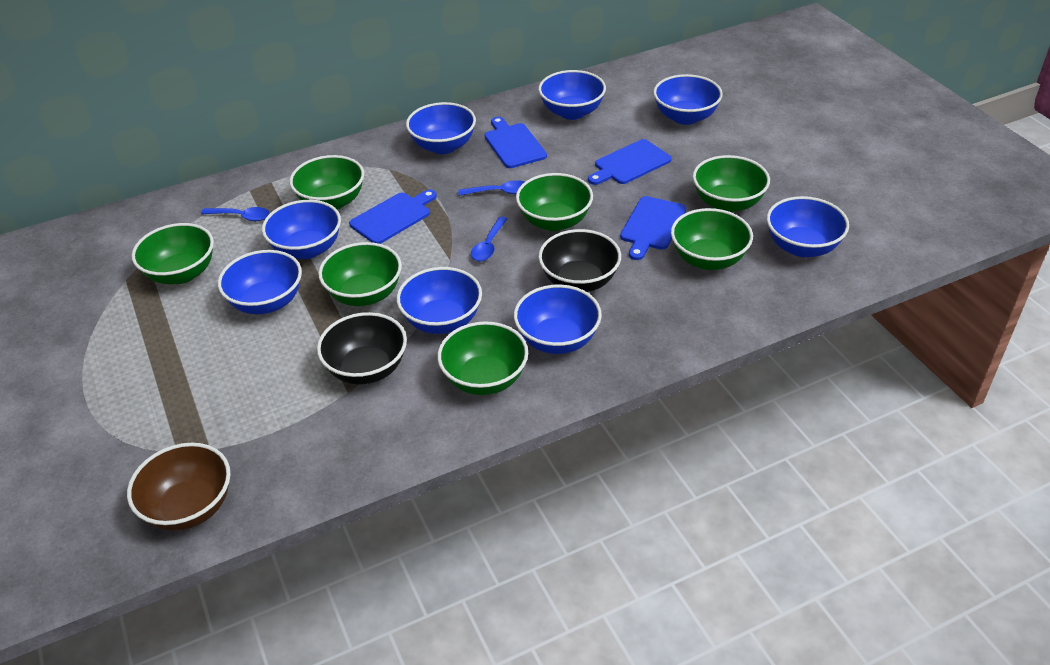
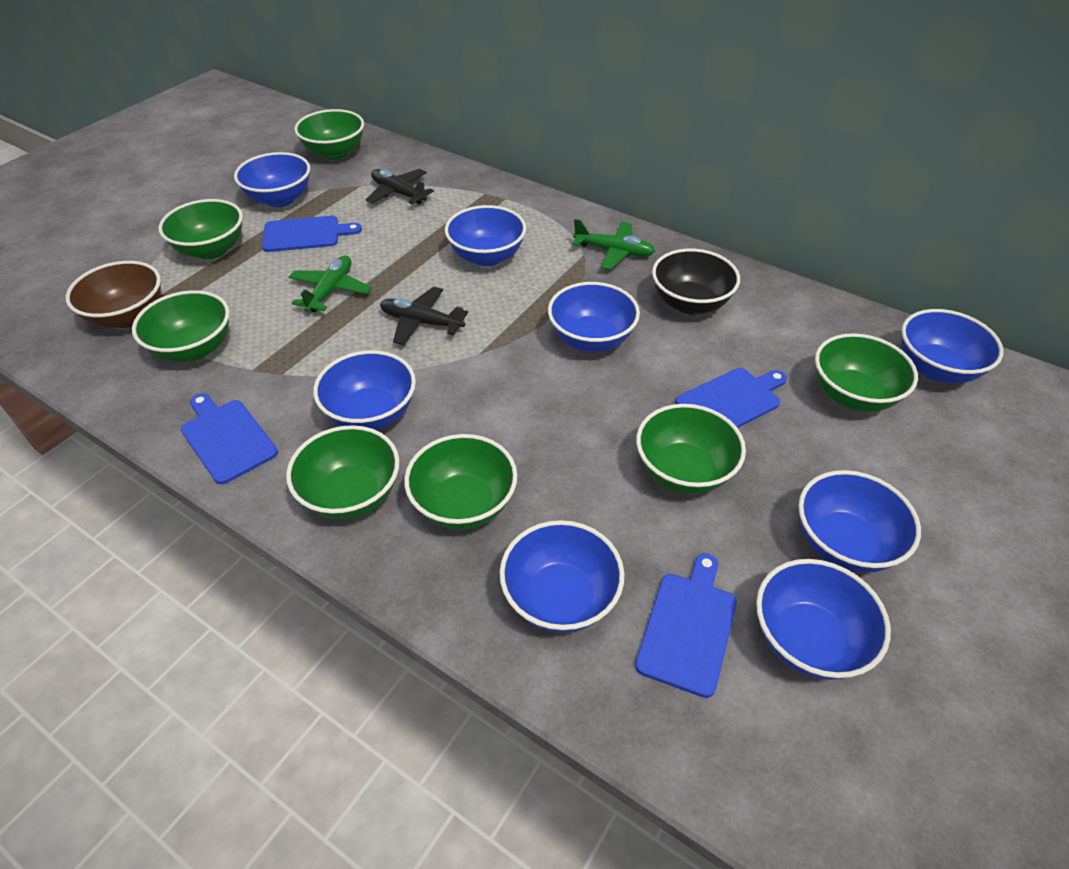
black bowl: 2 -> 1
black plane: 0 -> 2
blue spoon: 3 -> 0
green plane: 0 -> 2

